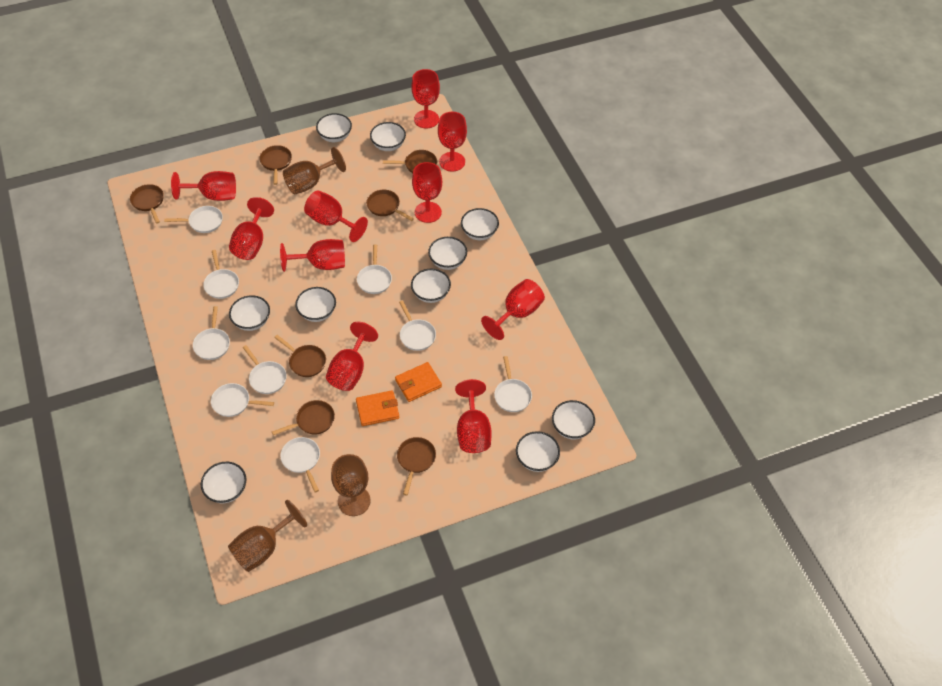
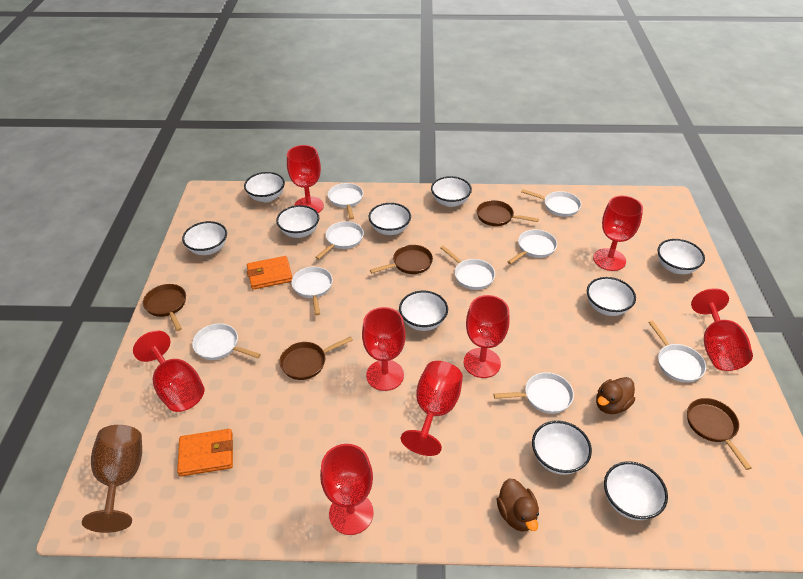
brown duck: 0 -> 2
brown goblet: 3 -> 1
brown pan: 7 -> 5
red goblet: 10 -> 8

